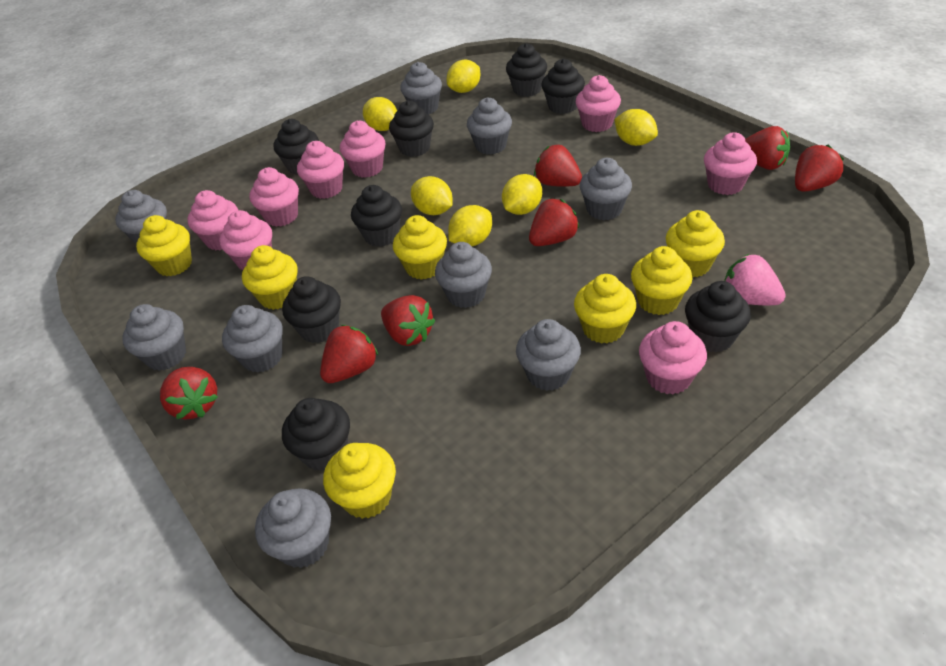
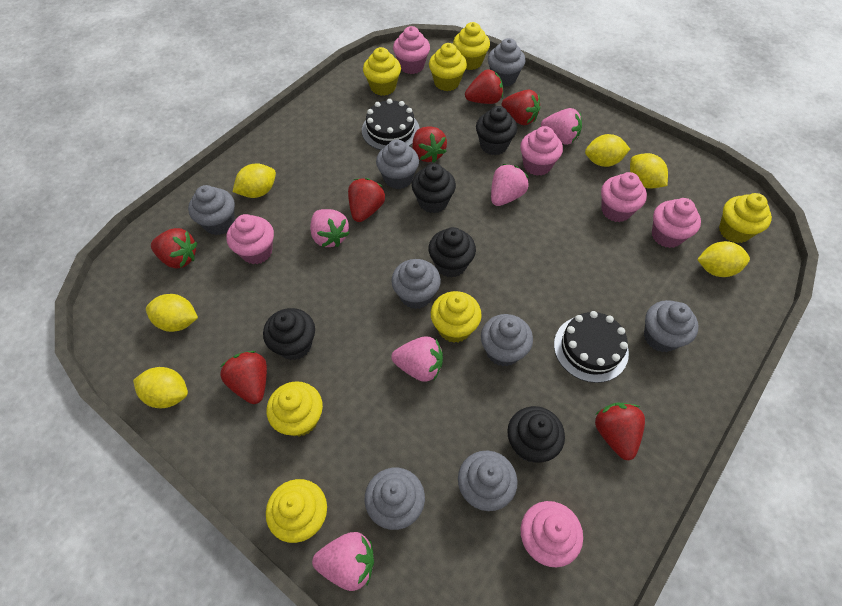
black cake: 0 -> 2
black cupcake: 8 -> 5
grey cupcake: 9 -> 8
pink cupcake: 8 -> 6
pink strawberry: 1 -> 5

